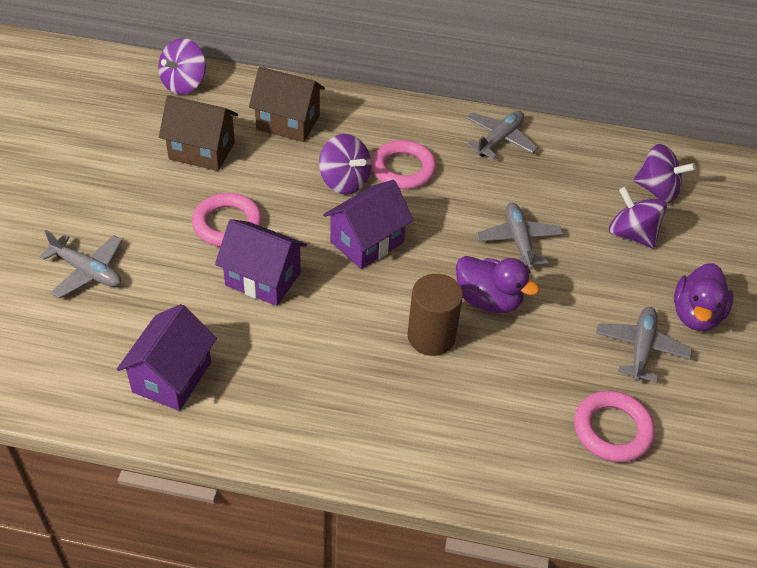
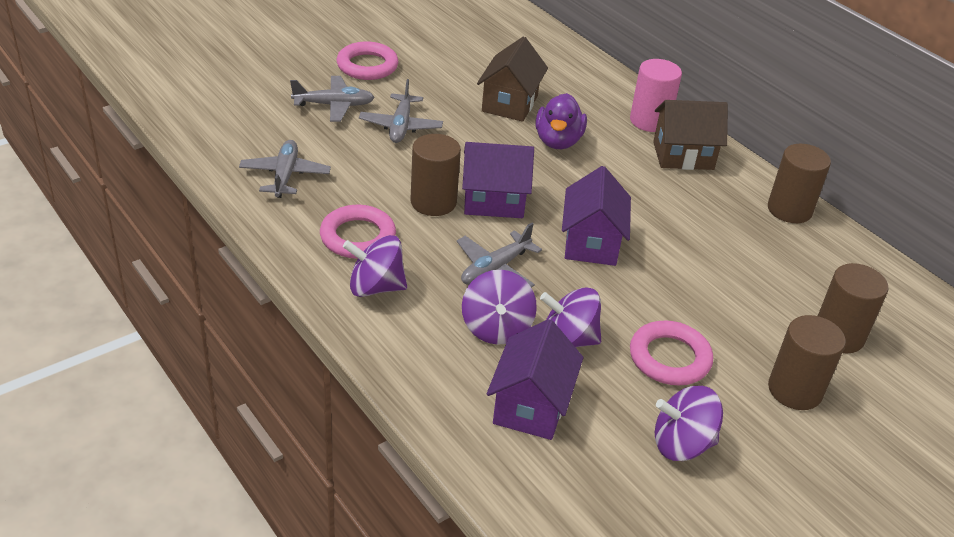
brown cylinder: 1 -> 4
pink cylinder: 0 -> 1
purple duck: 2 -> 1

